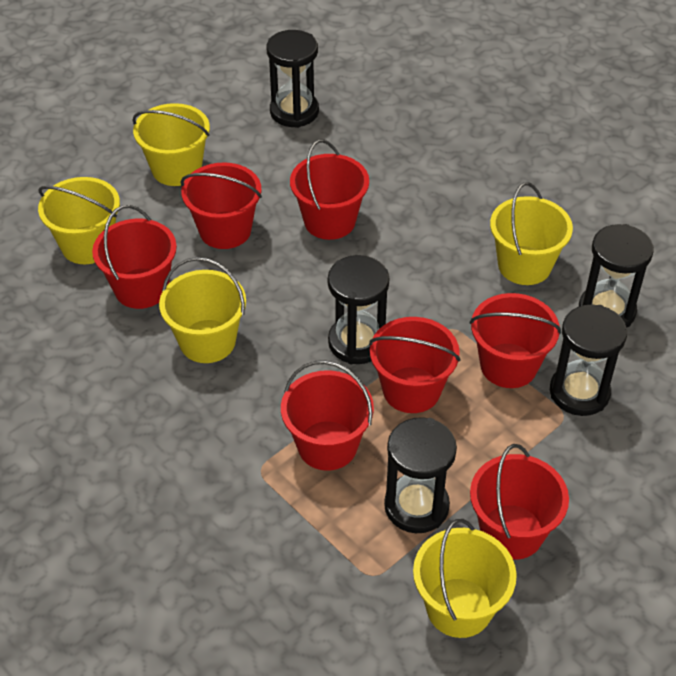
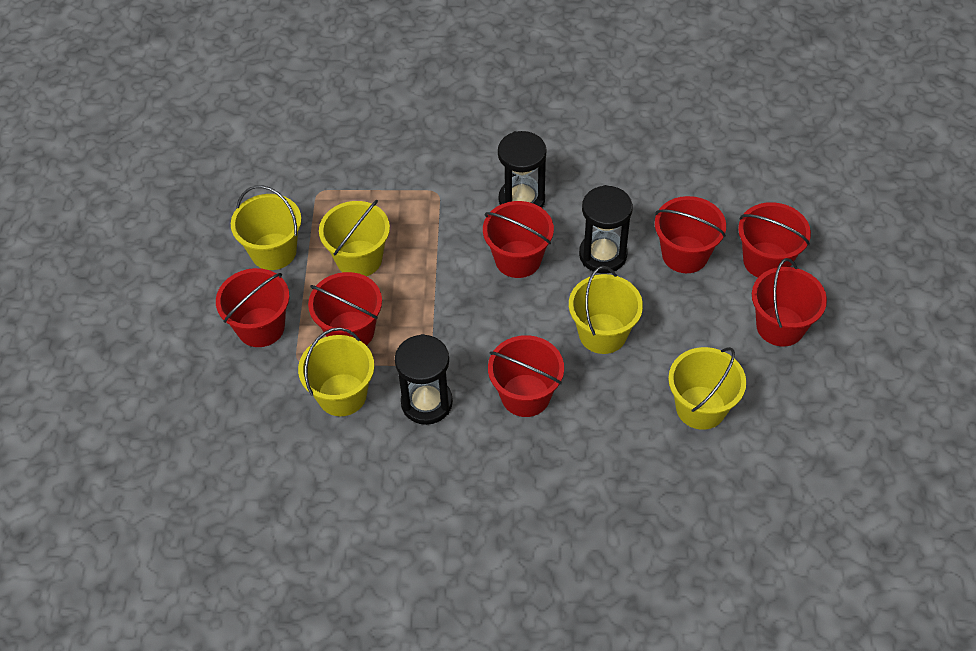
black hourglass: 5 -> 3

